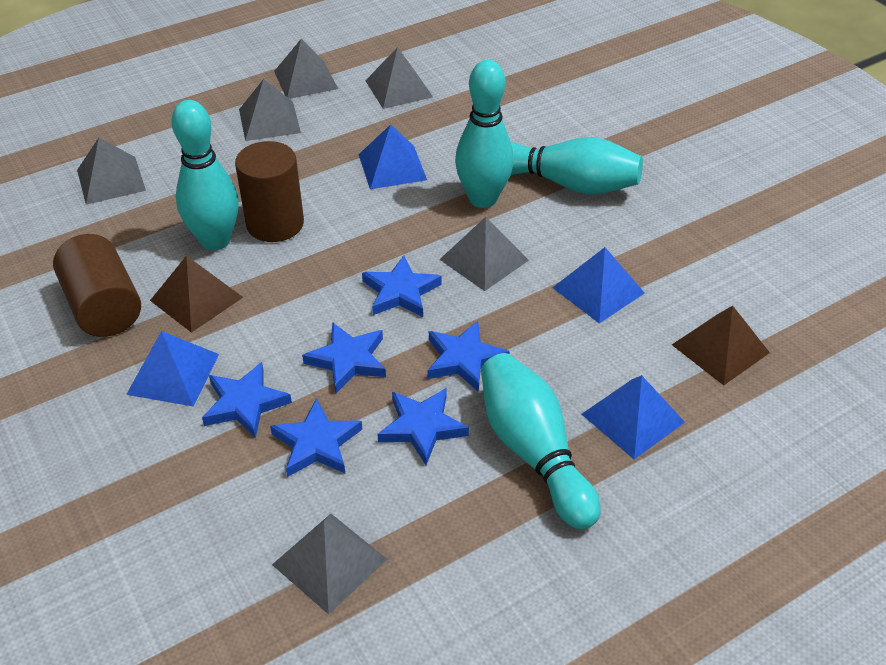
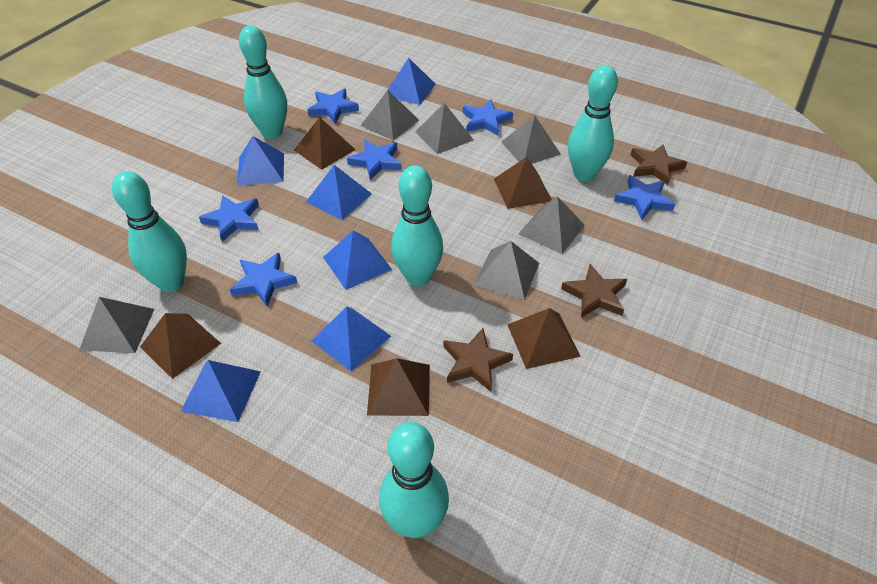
blue pyramid: 4 -> 6
brown cylinder: 2 -> 0
brown pyramid: 2 -> 5
brown star: 0 -> 3
turquoise bowling pin: 4 -> 5

